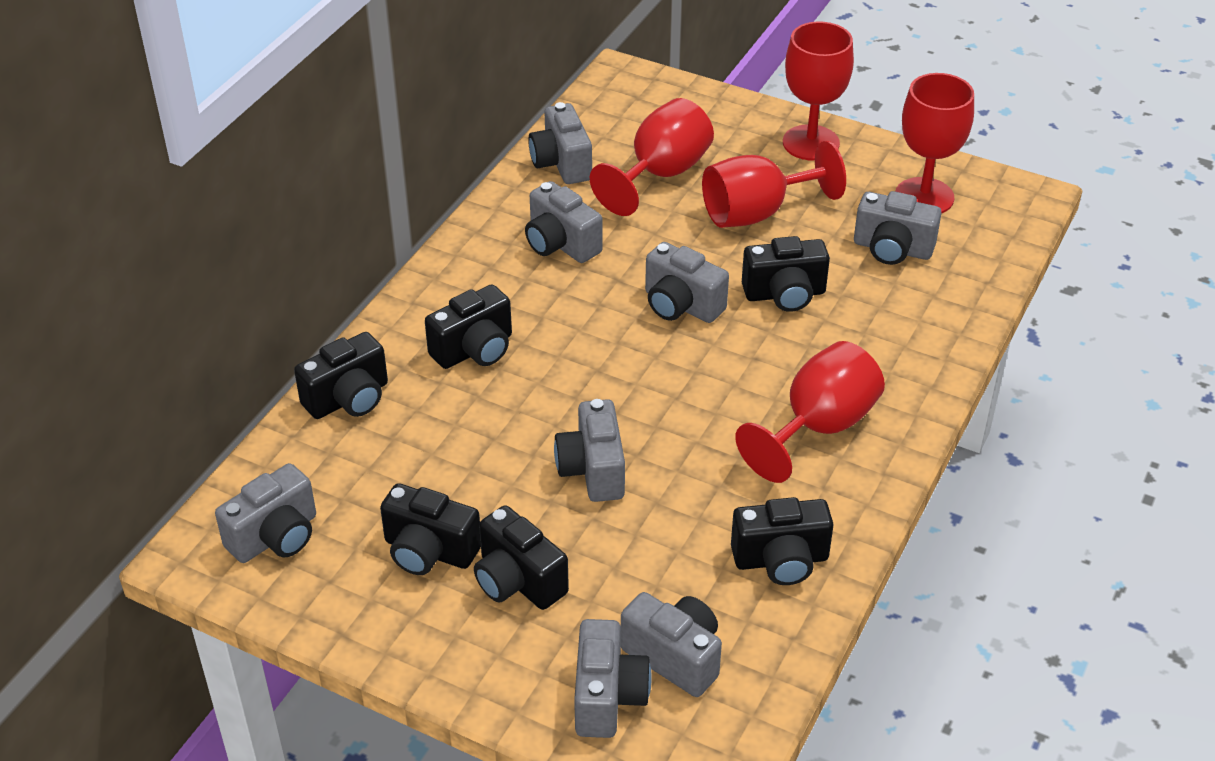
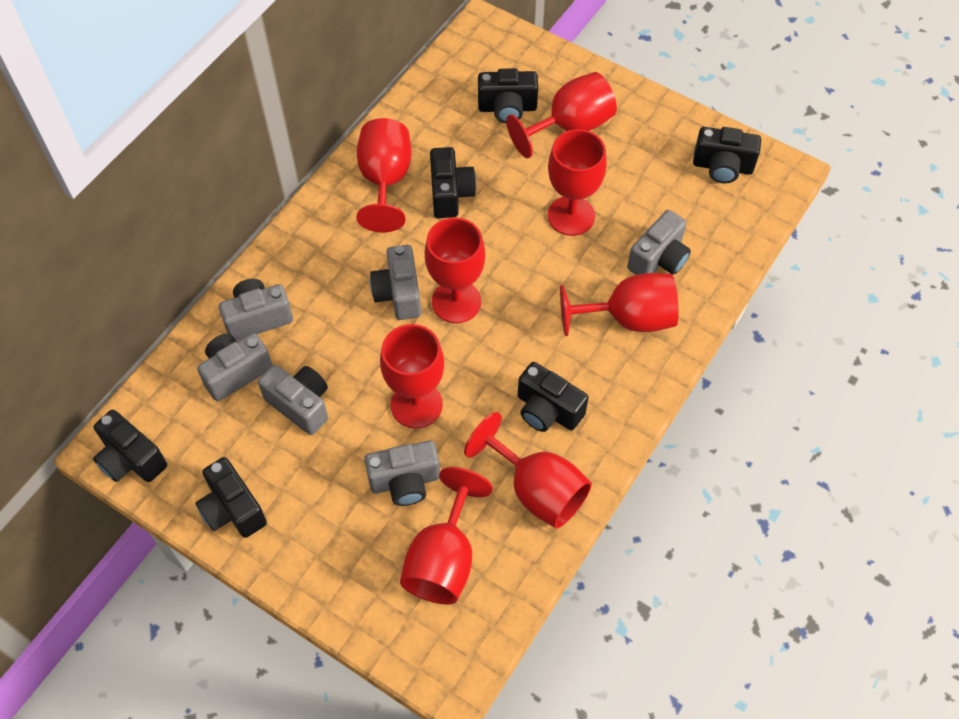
grey camera: 8 -> 6
red goblet: 5 -> 8

